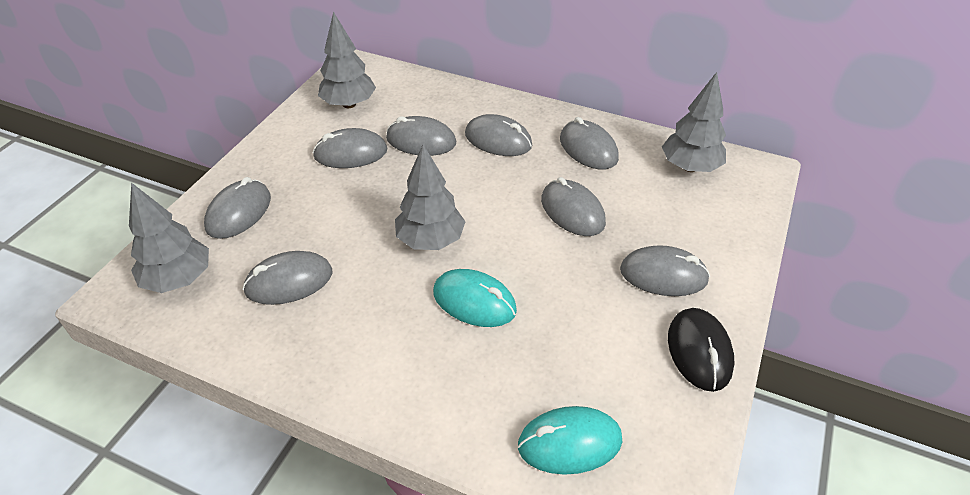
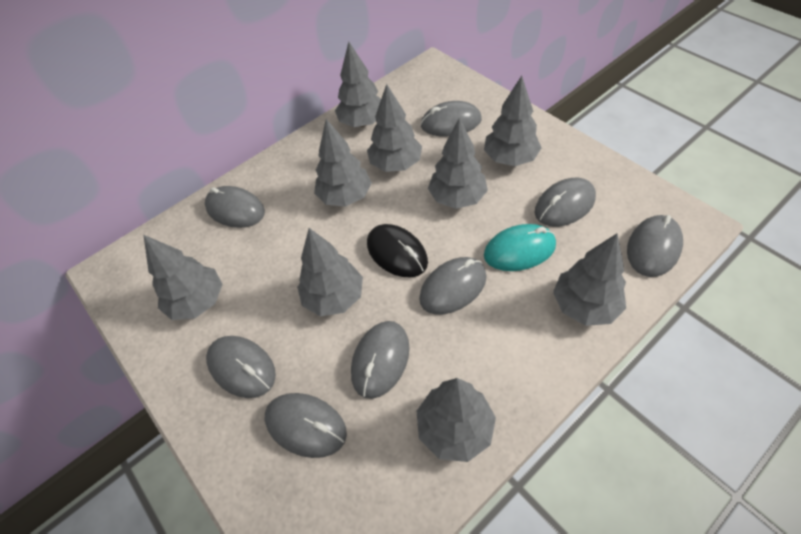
grey tree: 4 -> 9
turquoise mouse: 2 -> 1

